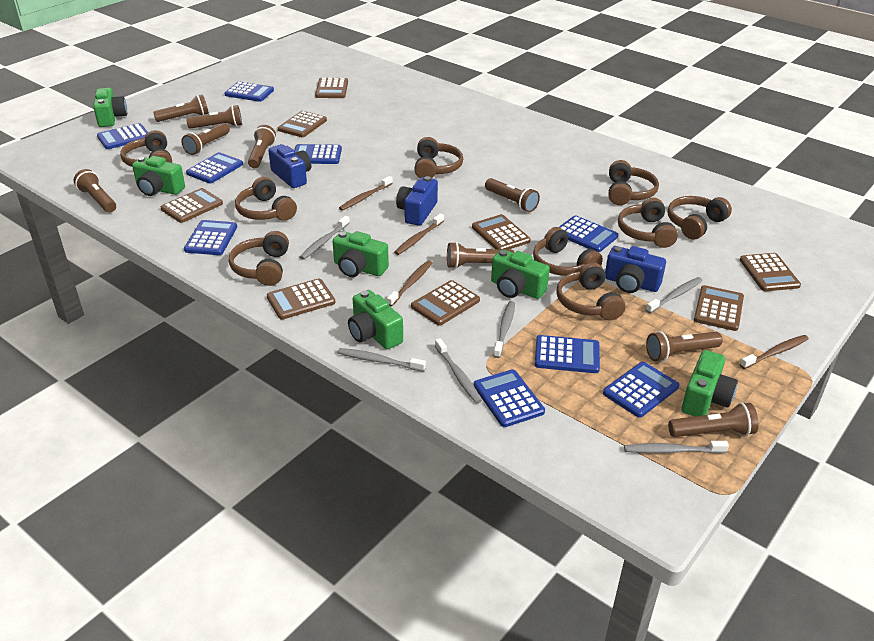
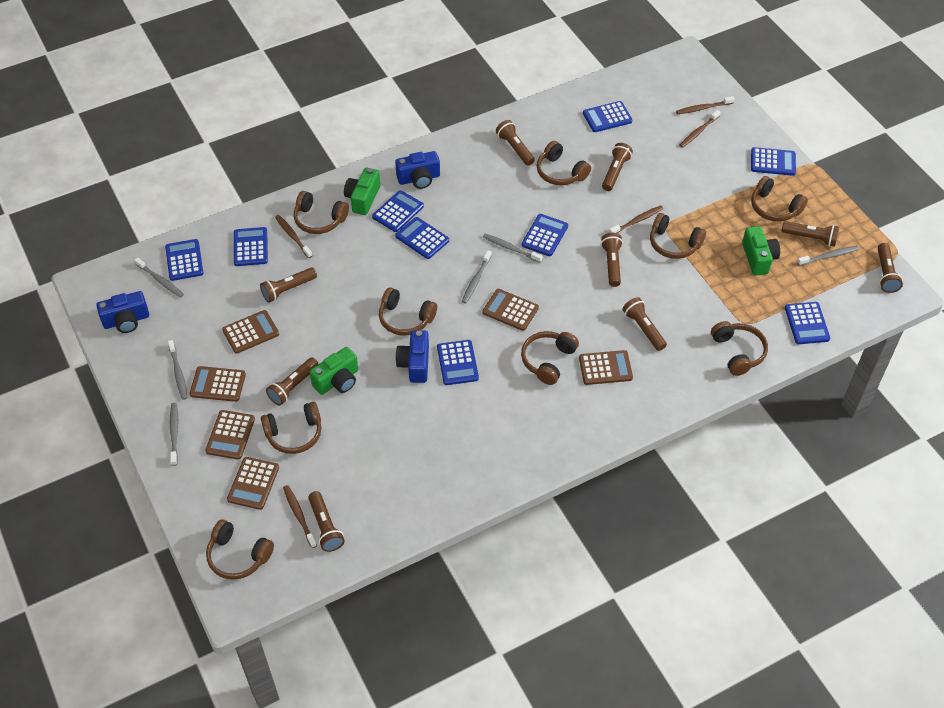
brown calculator: 8 -> 6
brown toothbrush: 4 -> 5
green camera: 6 -> 3

